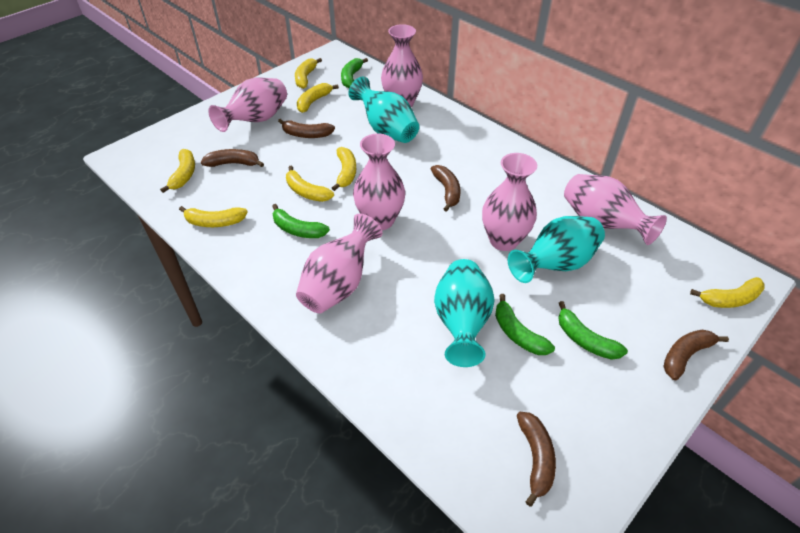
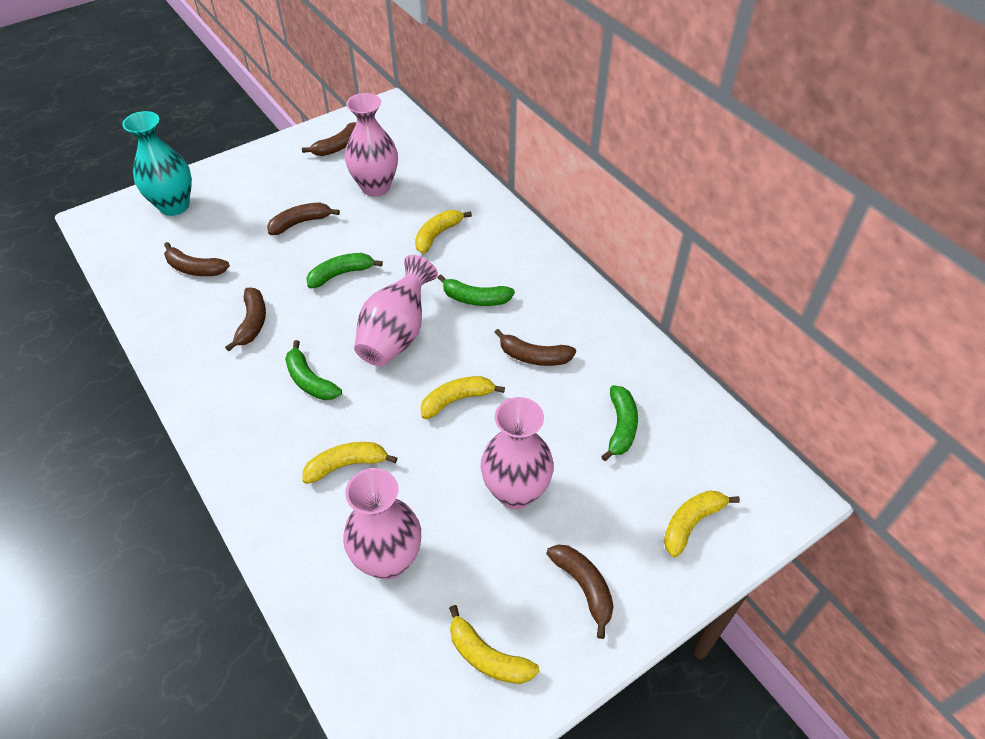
brown banana: 5 -> 6
pink vase: 6 -> 4
turquoise vase: 3 -> 1
yellow banana: 7 -> 5

